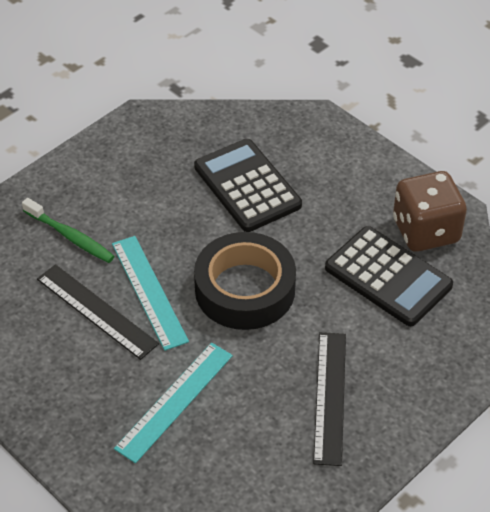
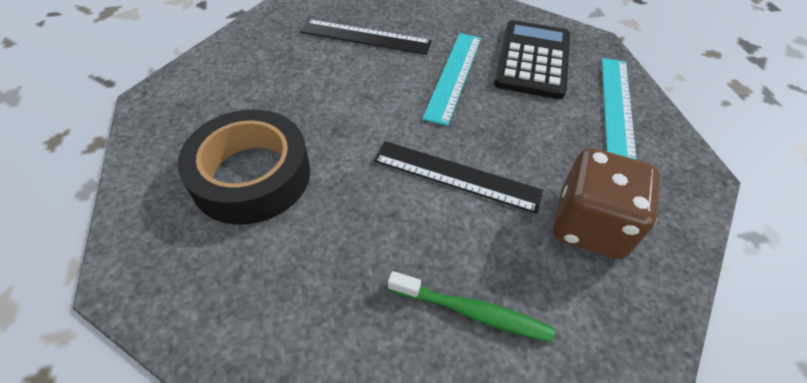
black calculator: 2 -> 1

